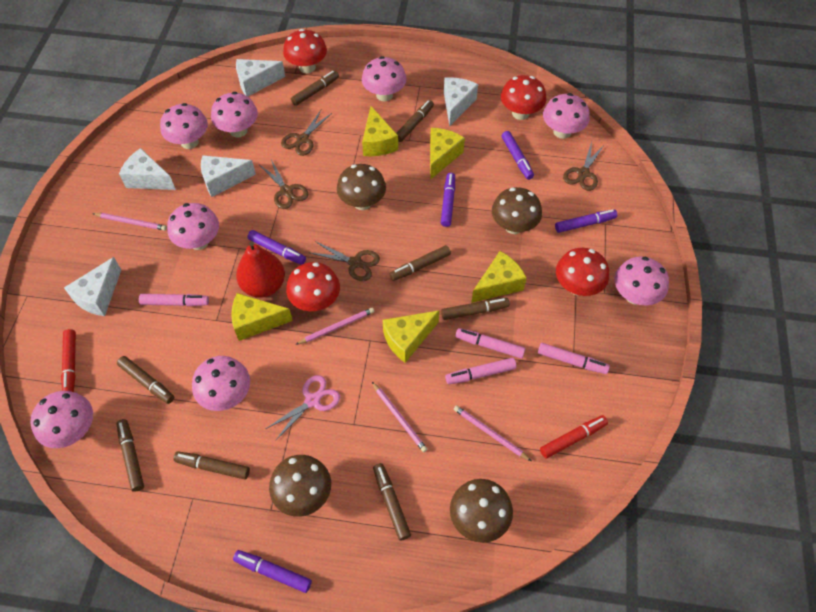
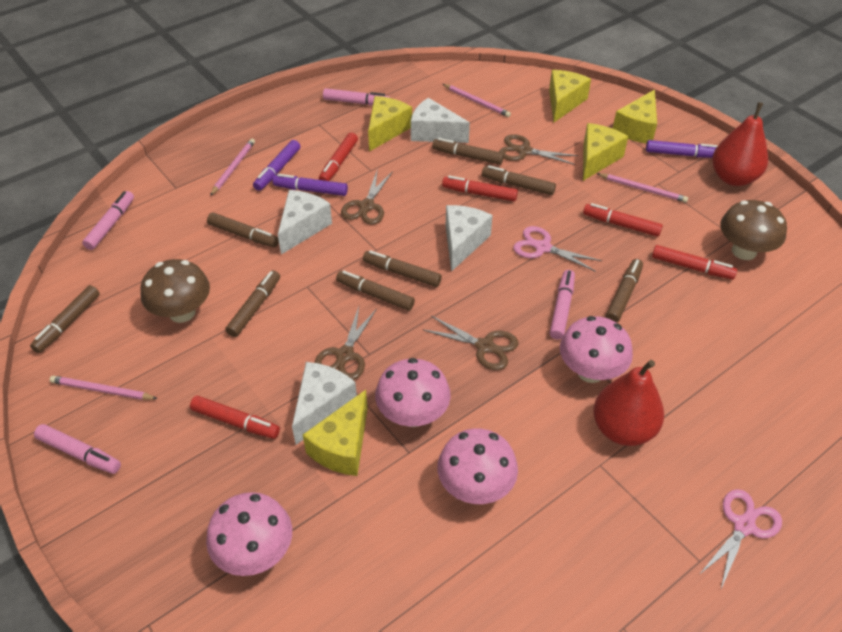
brown mushroom: 4 -> 2
pink mushroom: 8 -> 4
pink scissors: 1 -> 2
purple marker: 5 -> 3
red marker: 2 -> 5
red mushroom: 4 -> 0
red pear: 1 -> 2
white cheese: 5 -> 4

